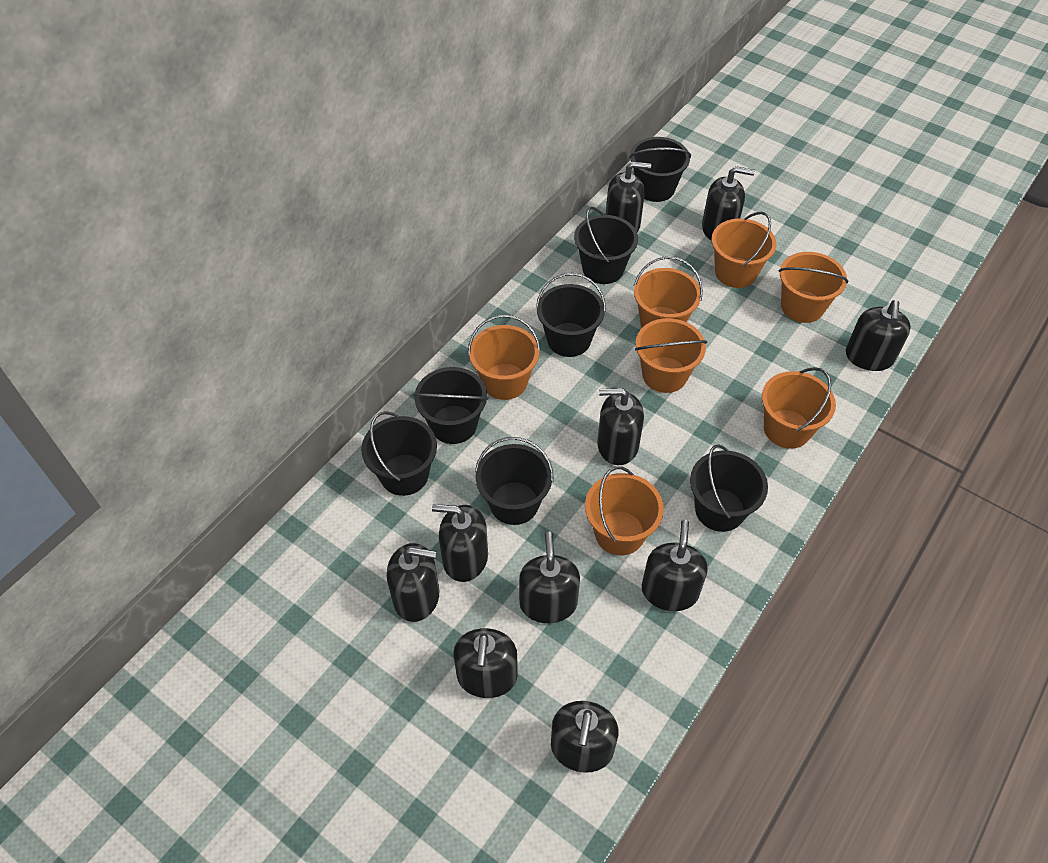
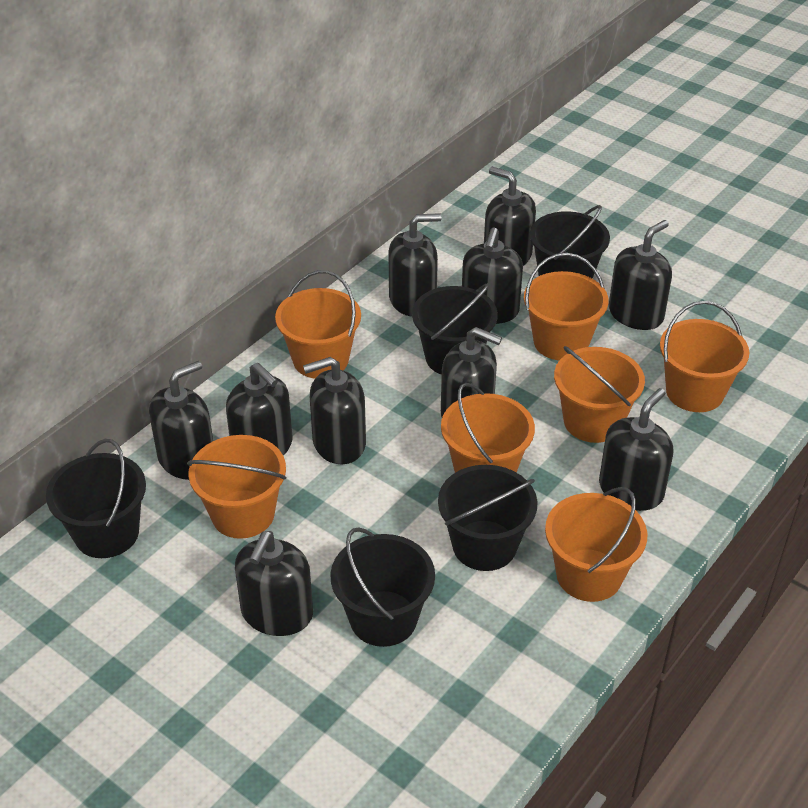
black bucket: 7 -> 5

